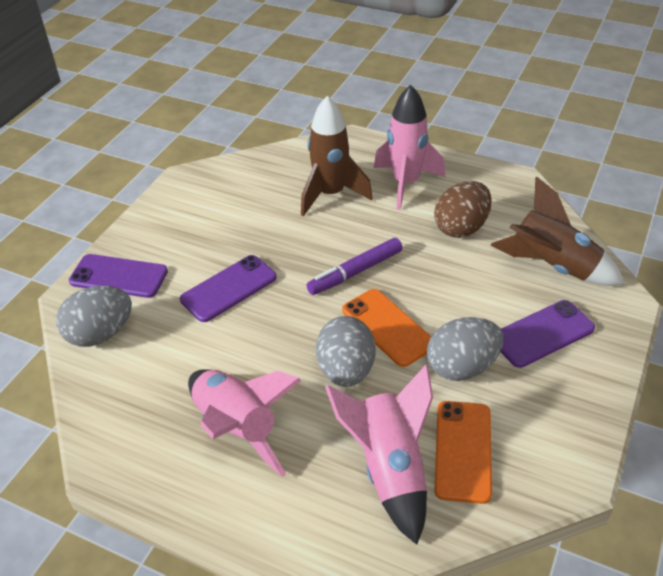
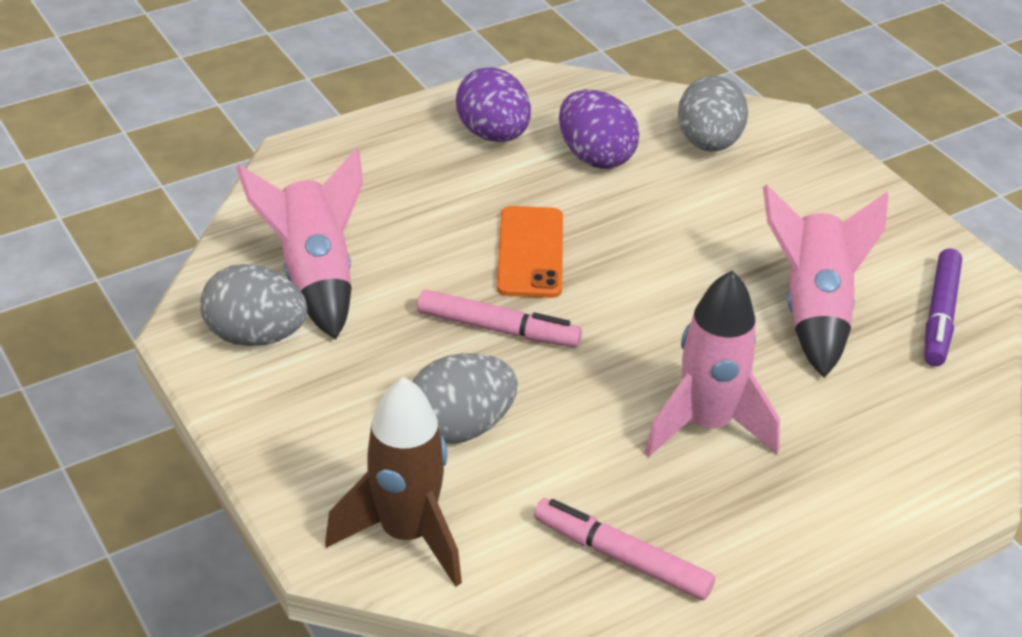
brown egg: 1 -> 0
brown rocket: 2 -> 1
orange phone: 2 -> 1
pink marker: 0 -> 2
purple egg: 0 -> 2
purple phone: 3 -> 0

